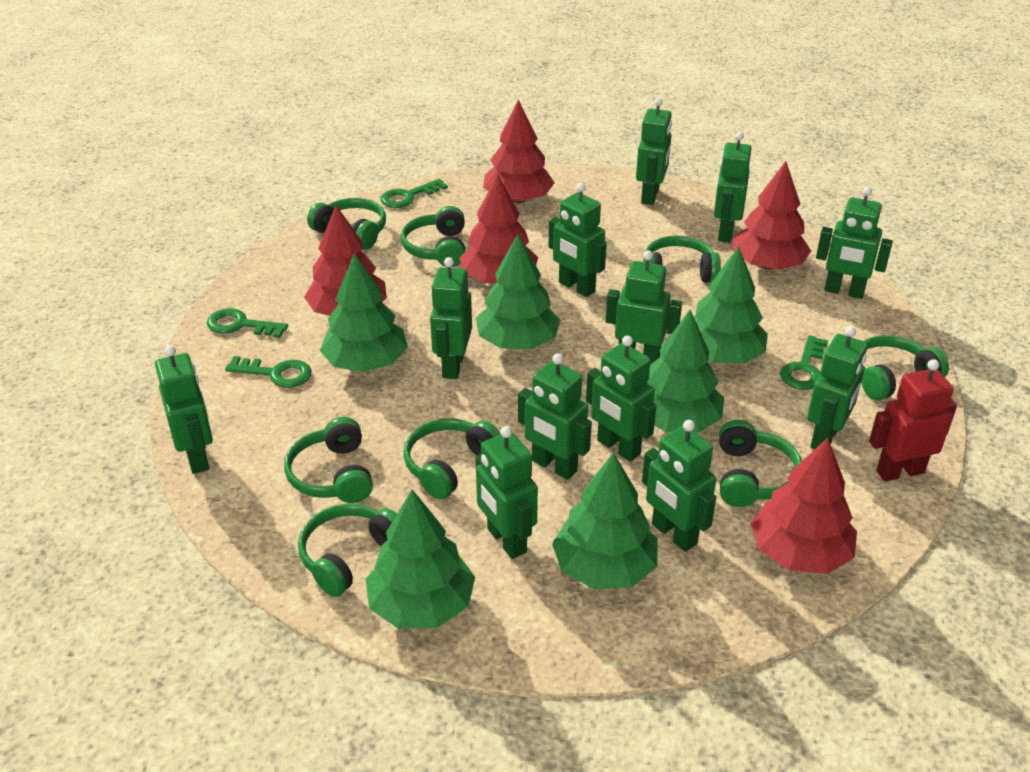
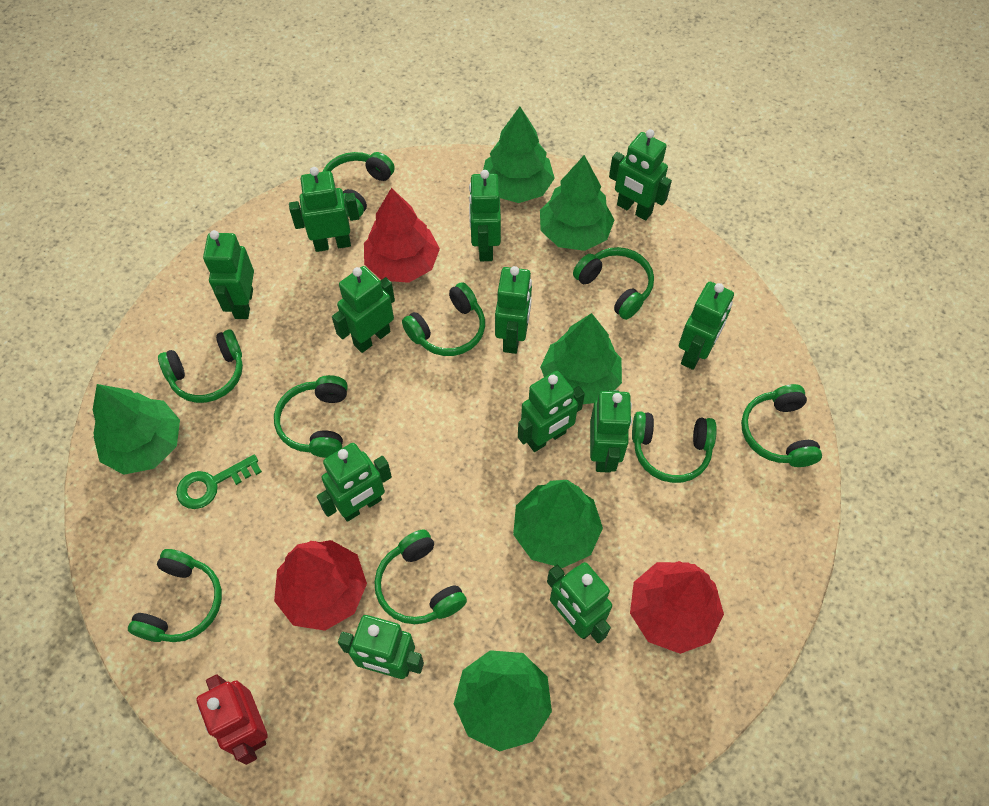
green headphones: 8 -> 9
green key: 4 -> 1
red tree: 5 -> 3

